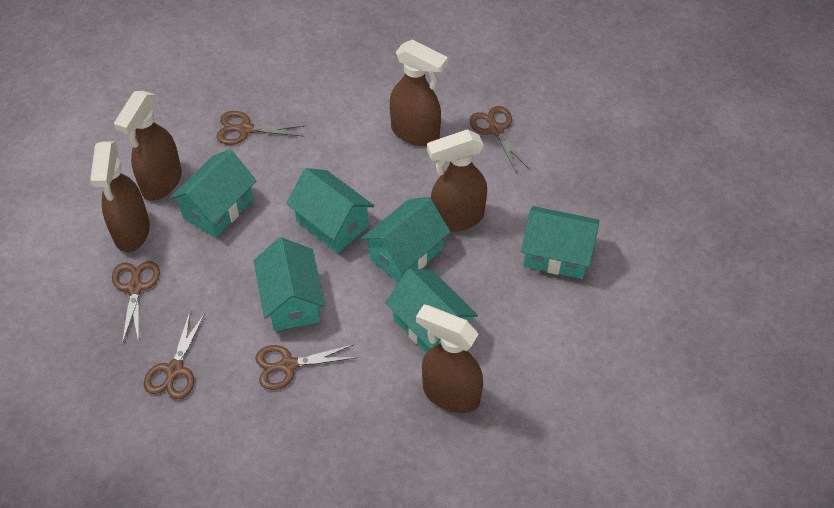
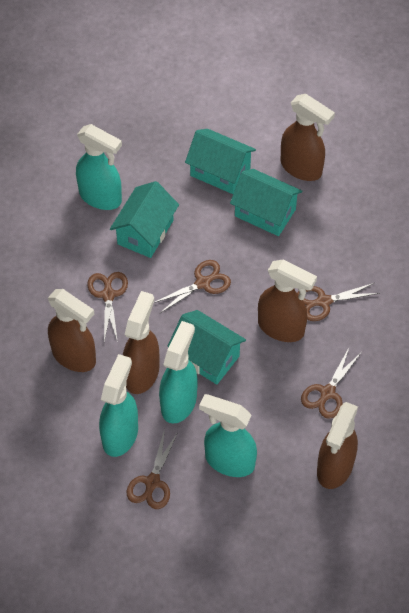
turquoise house: 6 -> 4
turquoise spray bottle: 0 -> 4

